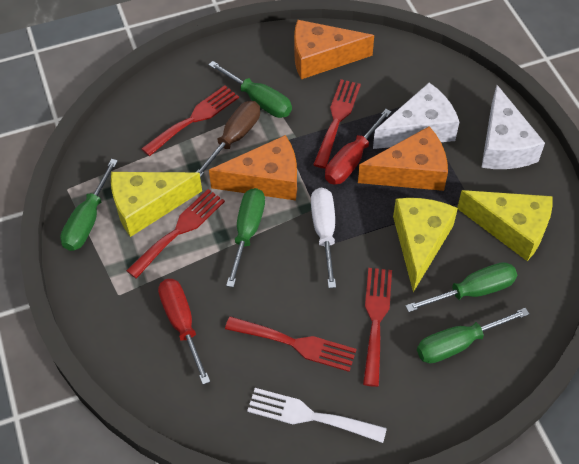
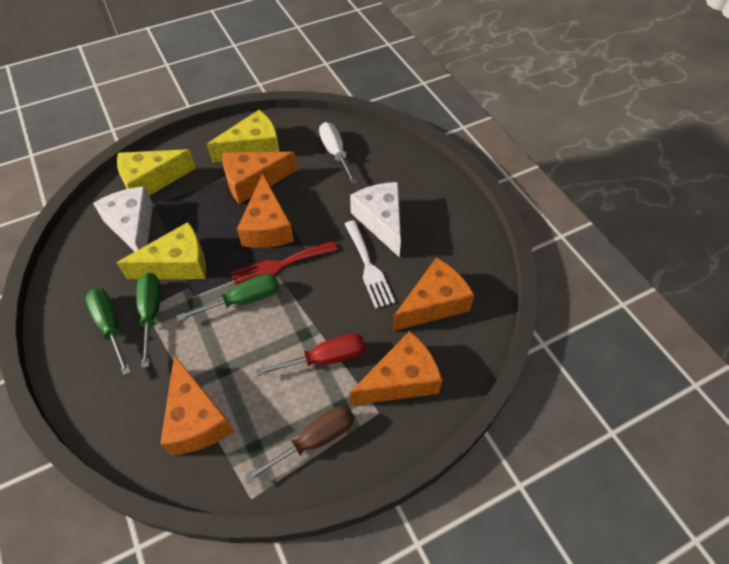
green screwdriver: 5 -> 3
orange cheese: 3 -> 5
red fork: 5 -> 1
red screwdriver: 2 -> 1

